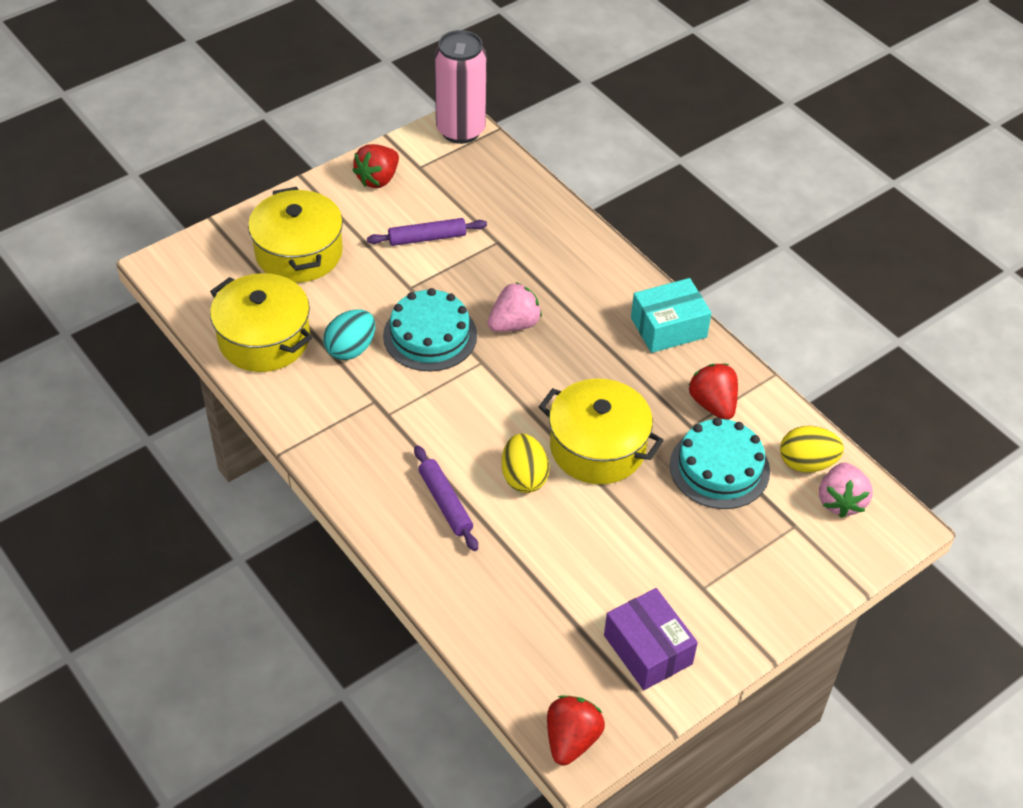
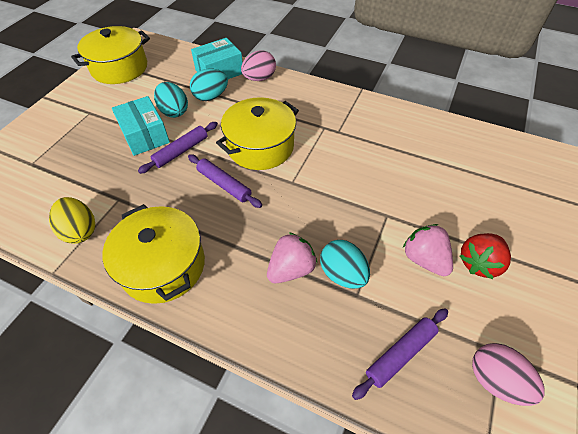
pink can: 1 -> 0
pink egg: 0 -> 2
purple box: 1 -> 0
purple rolling pin: 2 -> 3
red strawberry: 3 -> 1
turquoise box: 1 -> 2
turquoise cake: 2 -> 0
turquoise egg: 1 -> 3
yellow egg: 2 -> 1

